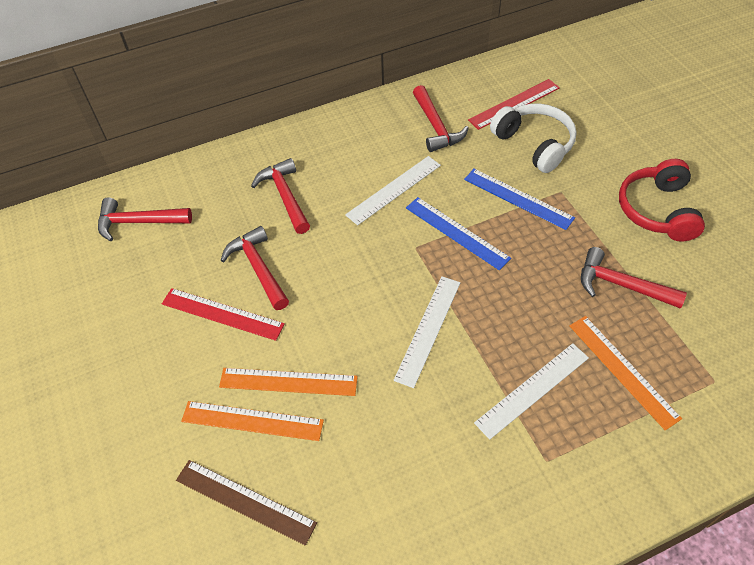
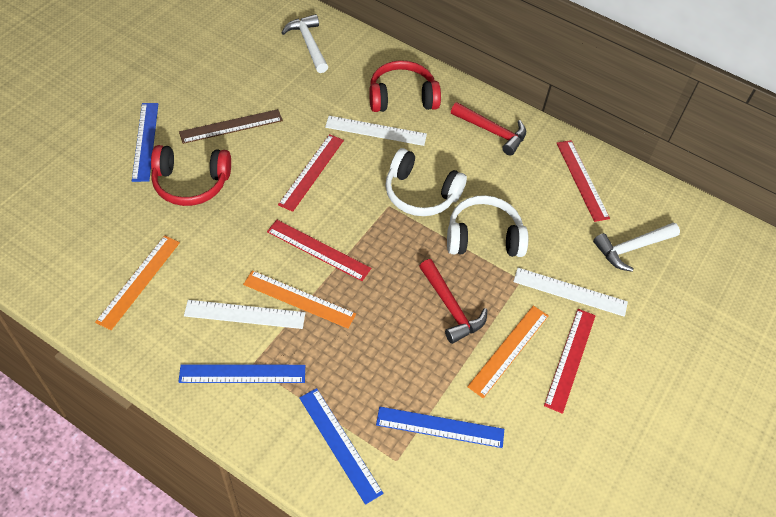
blue ruler: 2 -> 4
red hammer: 5 -> 2
red headphones: 1 -> 2
red ruler: 2 -> 4
white hammer: 0 -> 2
white headphones: 1 -> 2

